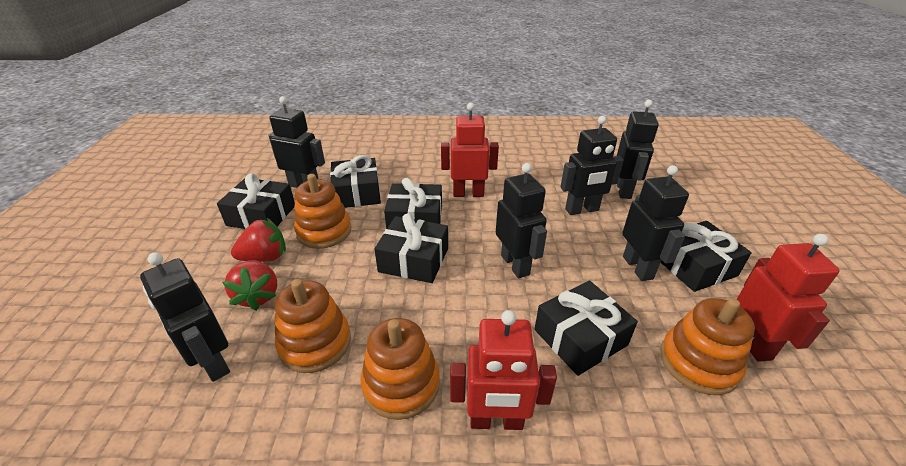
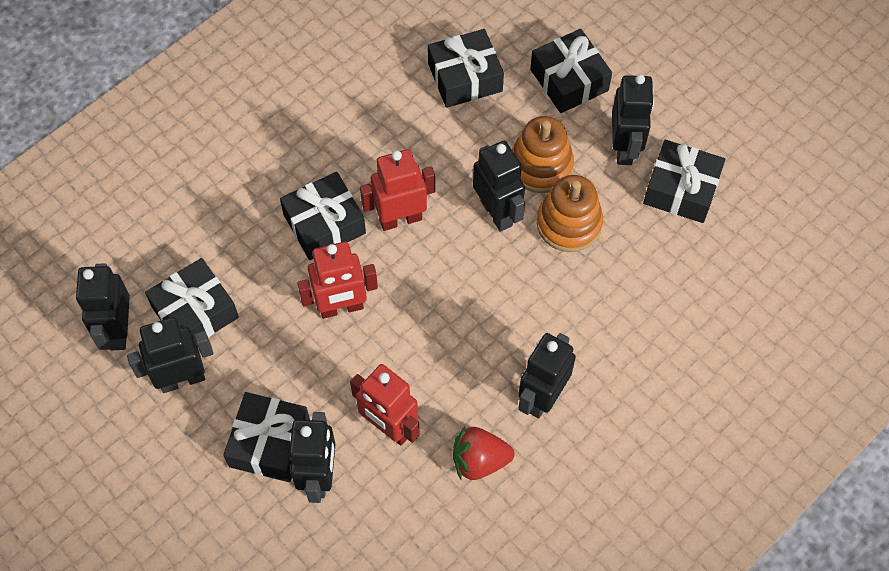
orange stacking toy: 4 -> 2
red strawberry: 2 -> 1

